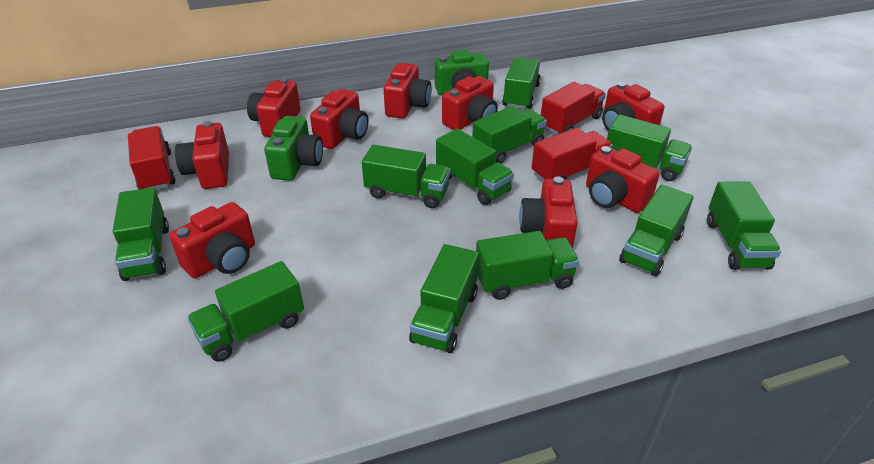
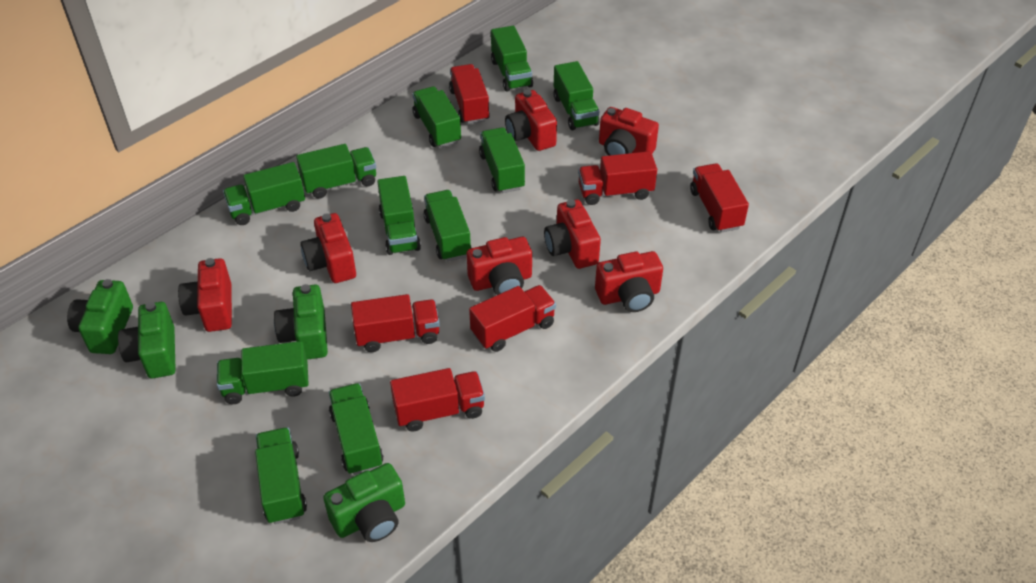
green camera: 2 -> 4
red camera: 9 -> 7
red truck: 3 -> 6

